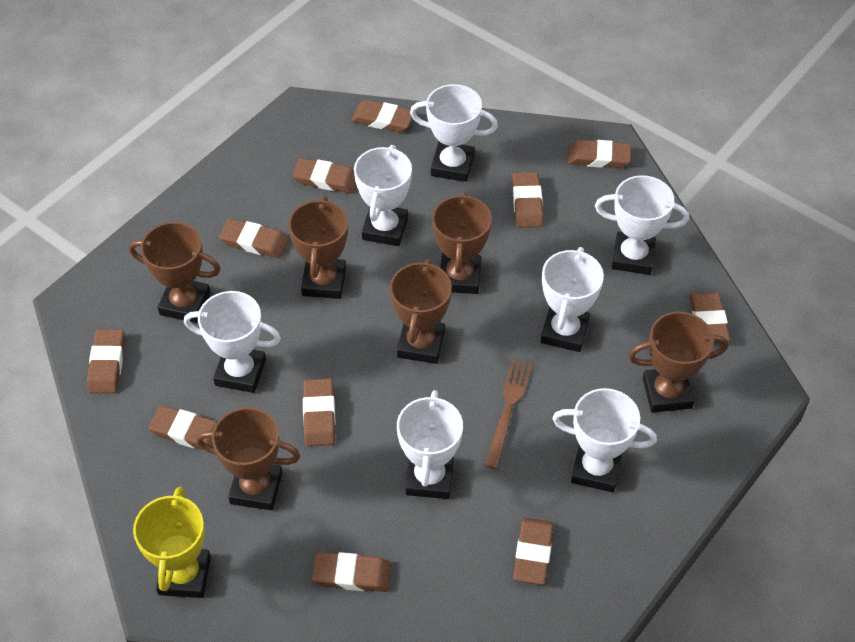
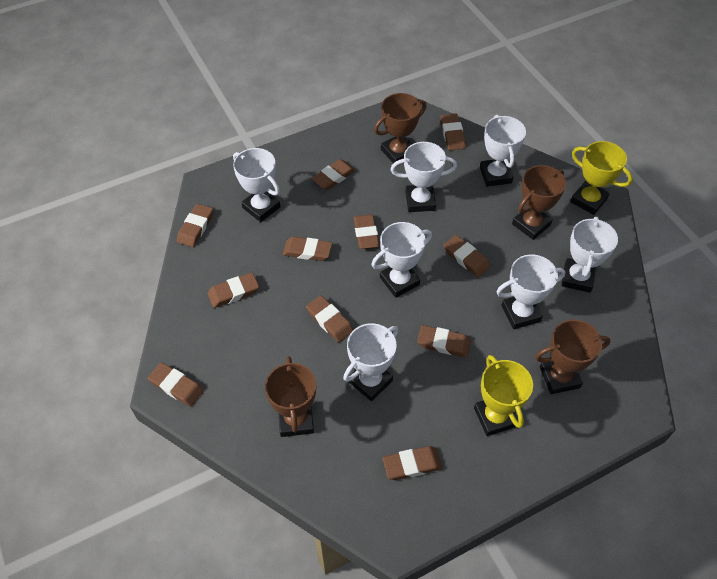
brown fork: 1 -> 0
brown trophy: 6 -> 4
yellow trophy: 1 -> 2

